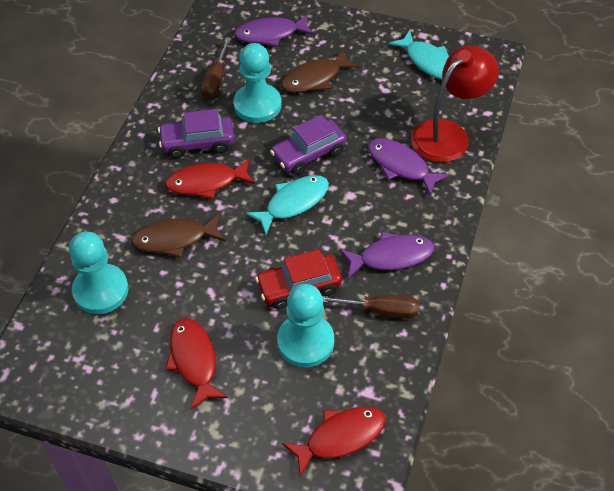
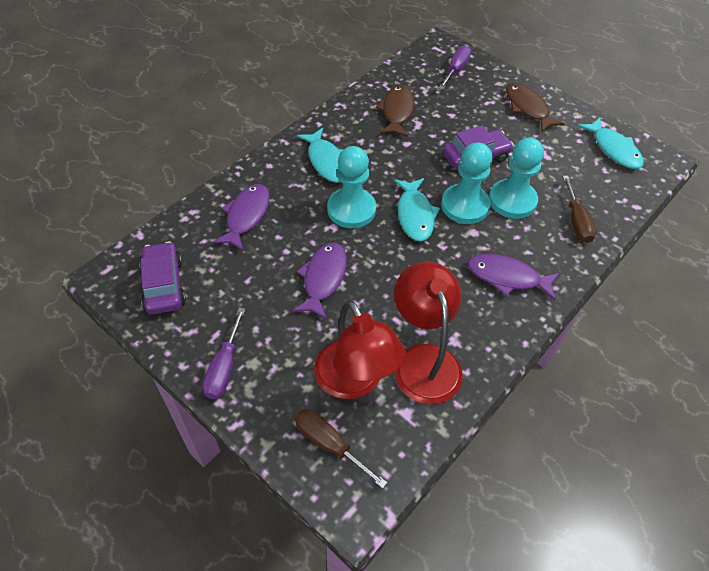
purple screwdriver: 0 -> 2
red car: 1 -> 0
red fish: 3 -> 0
red lamp: 1 -> 2
turquoise fish: 2 -> 3

